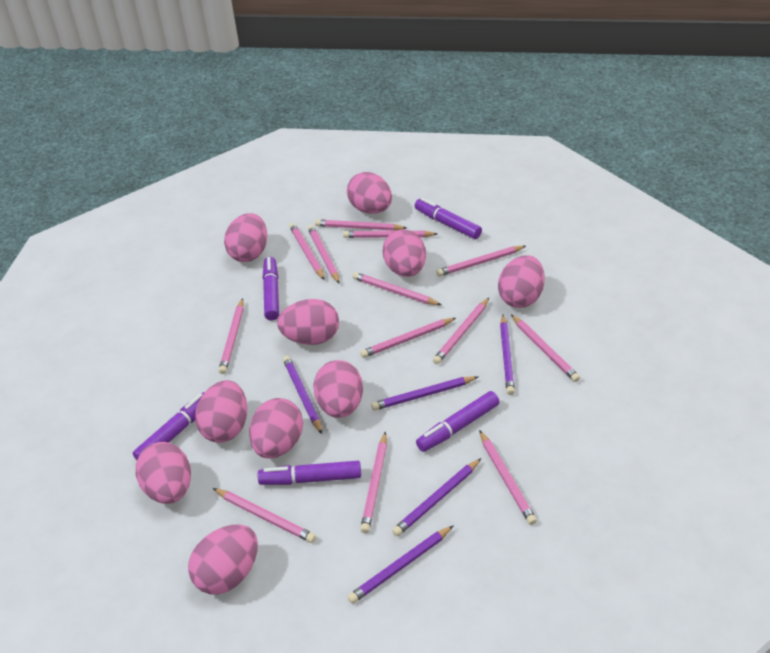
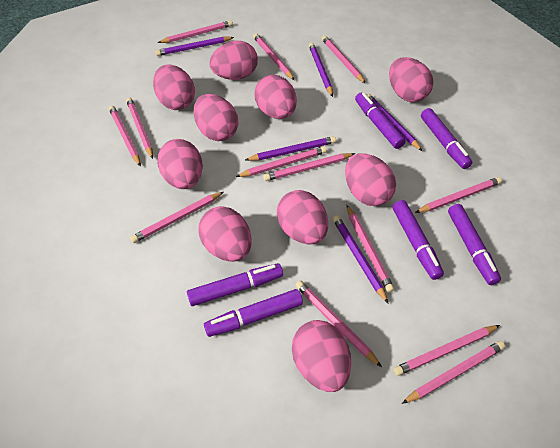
purple marker: 5 -> 6

